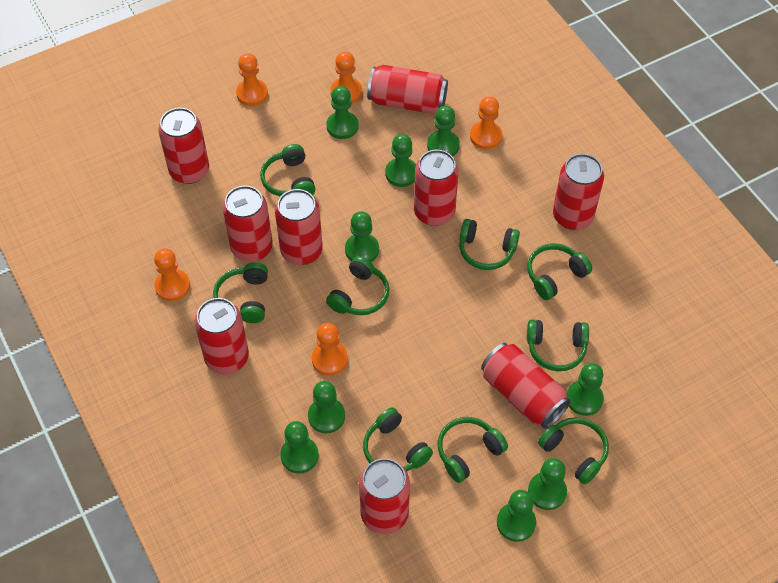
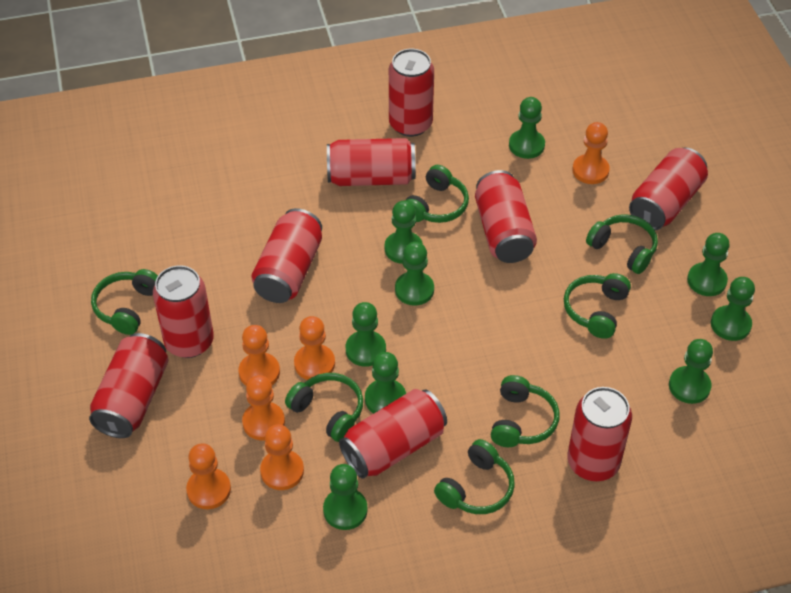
green headphones: 9 -> 7
orange pawn: 5 -> 6

